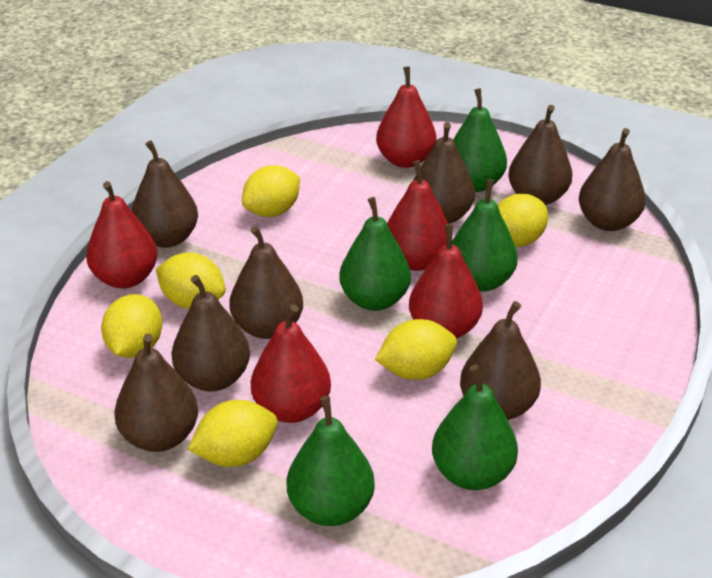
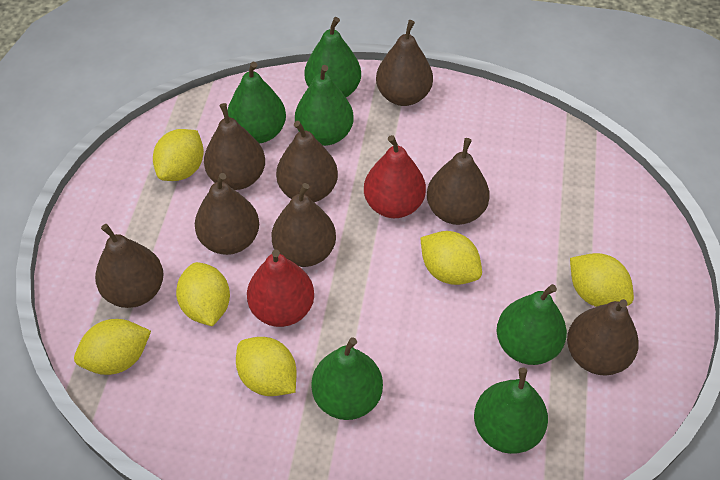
green pear: 5 -> 6
red pear: 5 -> 2

